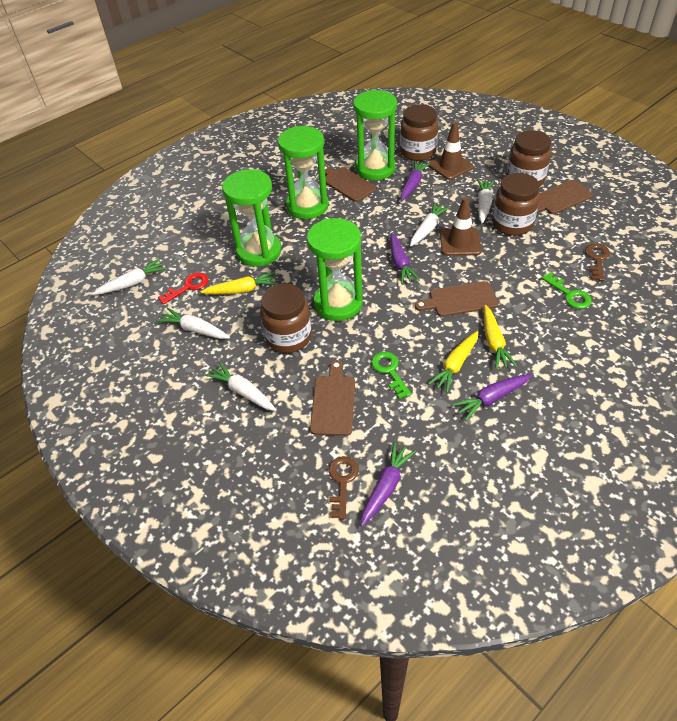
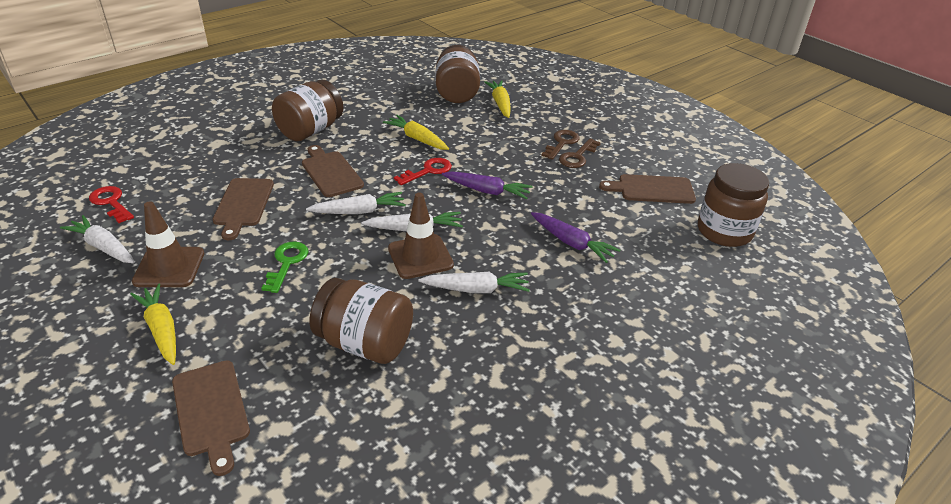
green hourglass: 4 -> 0
green key: 2 -> 1
purple carrot: 4 -> 2
red key: 1 -> 2
white carrot: 5 -> 4

